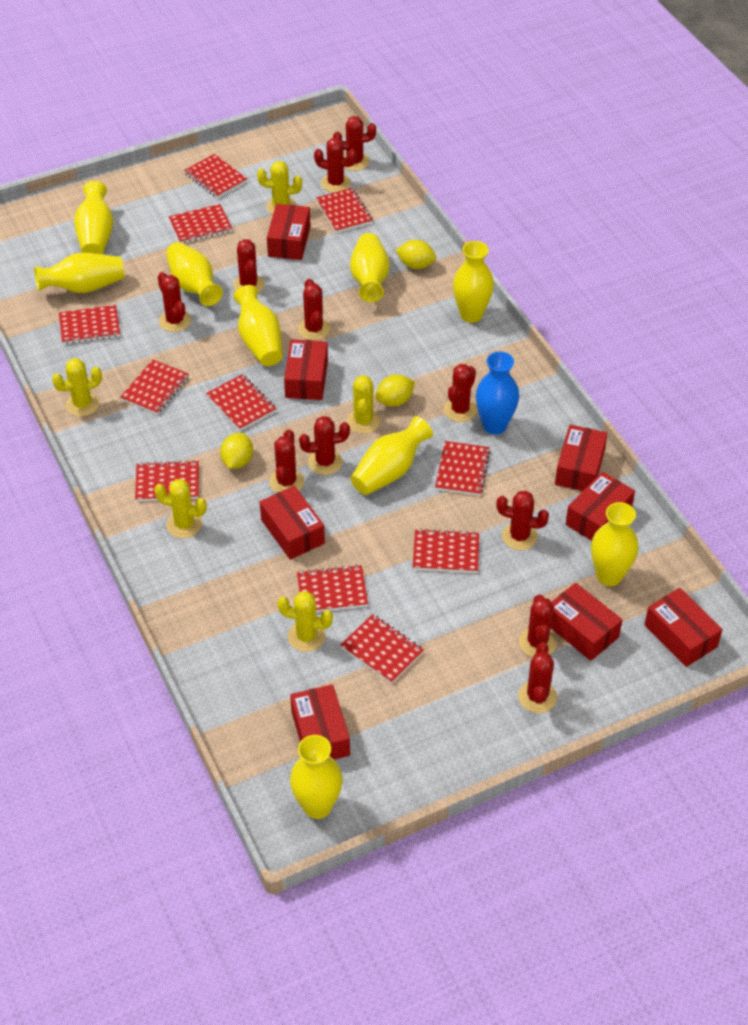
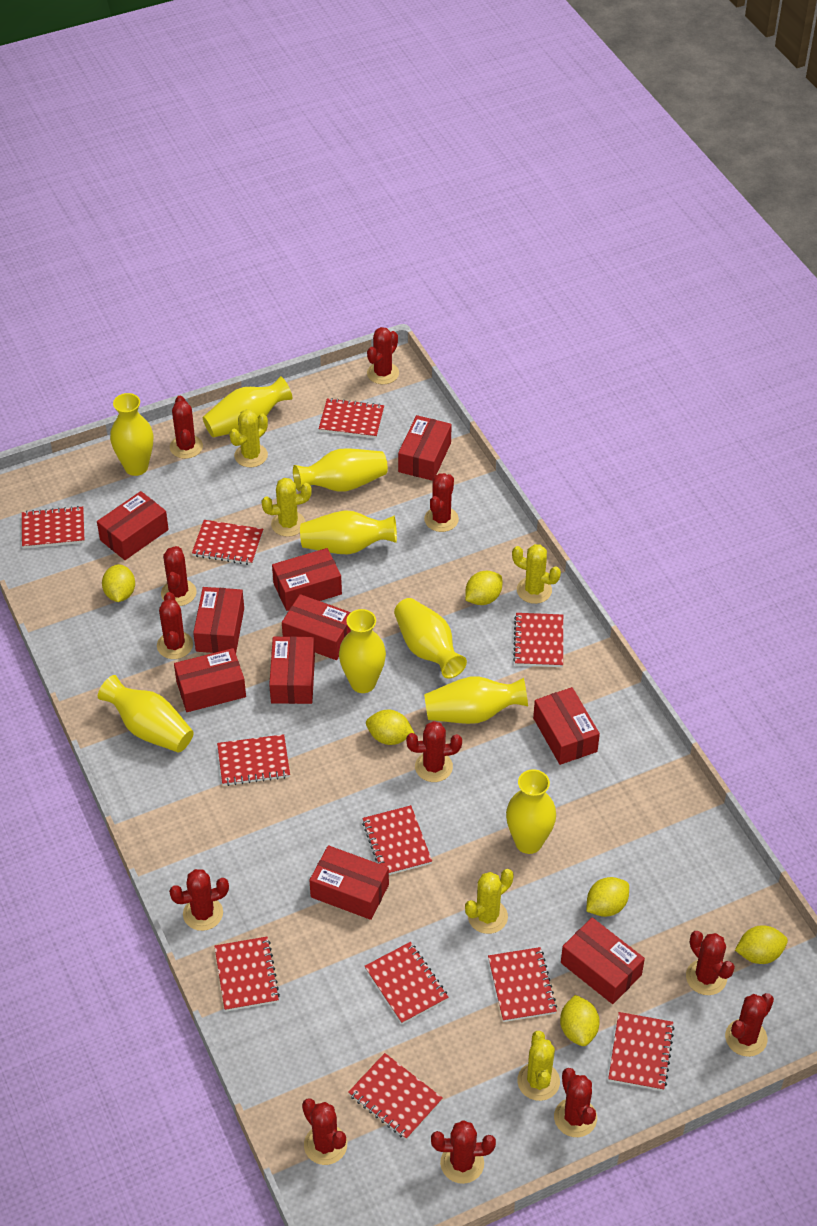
blue vase: 1 -> 0
red box: 8 -> 10
red cactus: 11 -> 12
yellow lemon: 3 -> 6

